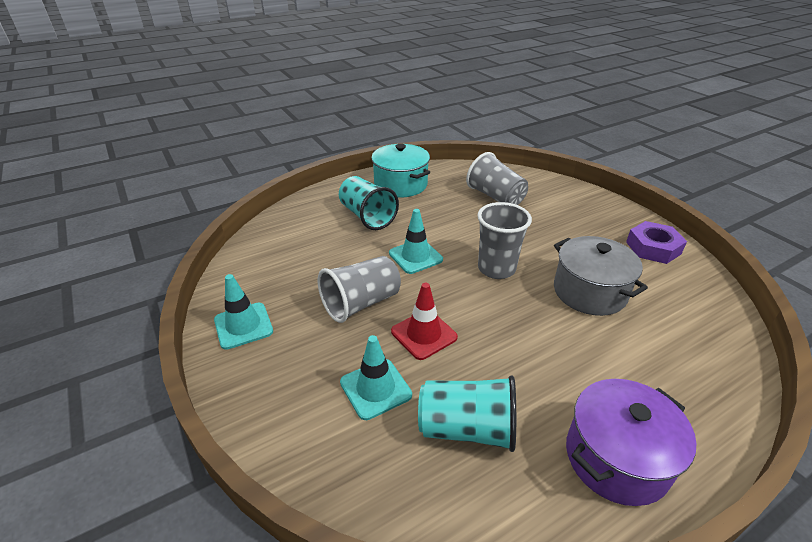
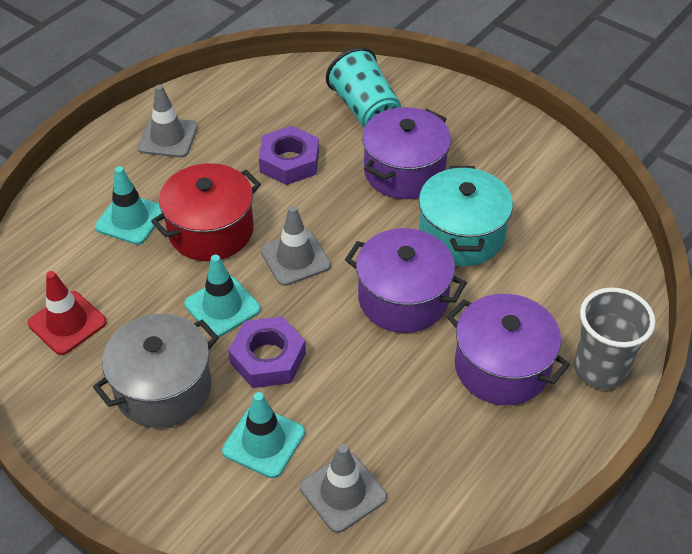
grey cup: 3 -> 1
grey traffic cone: 0 -> 3
purple nut: 1 -> 2
purple pot: 1 -> 3
red pot: 0 -> 1
turquoise cup: 2 -> 1

